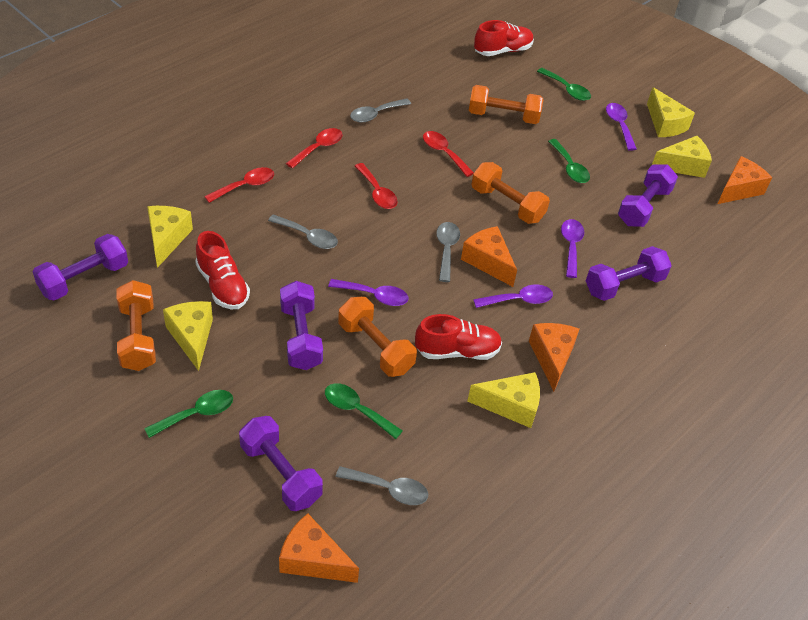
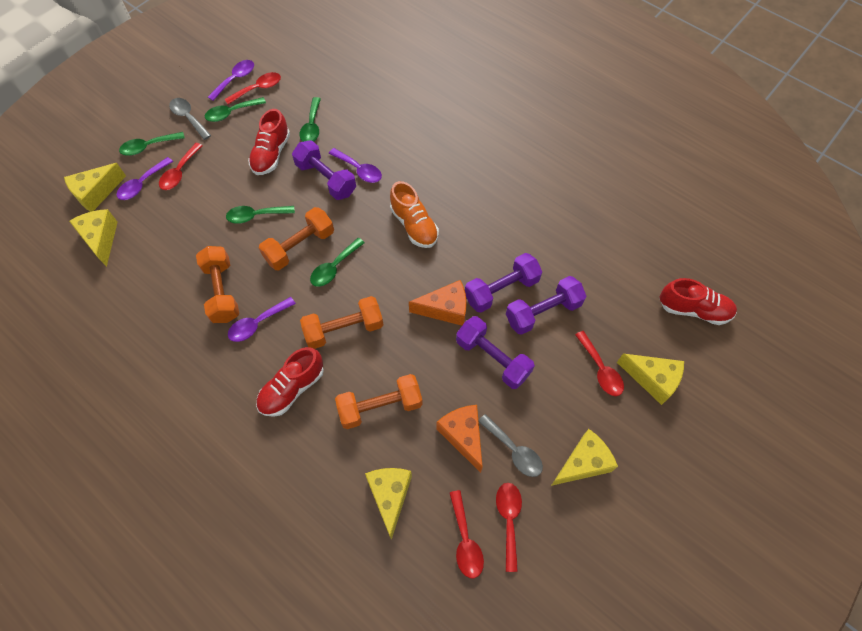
green spoon: 4 -> 5
grey spoon: 4 -> 2
orange cheese: 4 -> 2
orange shoe: 0 -> 1
purple dumbbell: 5 -> 4
red spoon: 4 -> 5

